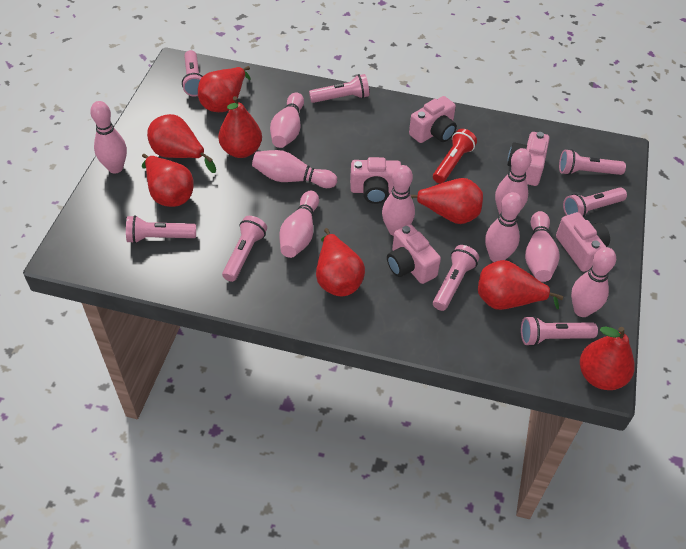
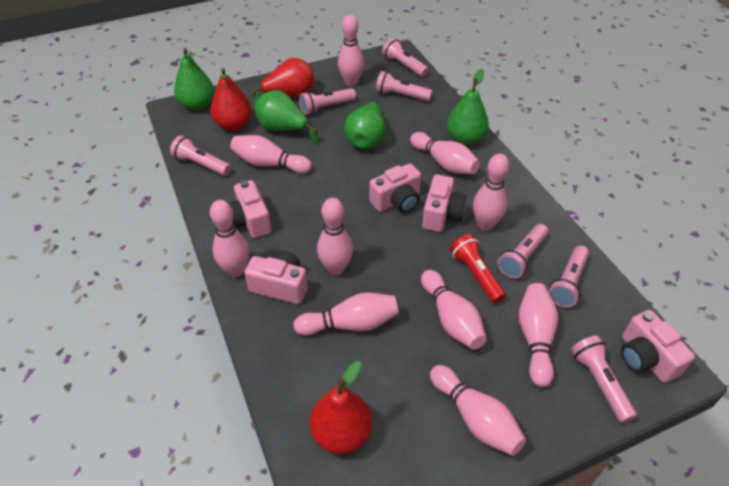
green pear: 0 -> 4
pink bowling pin: 9 -> 10
pink flashlight: 8 -> 7
red pear: 8 -> 3

